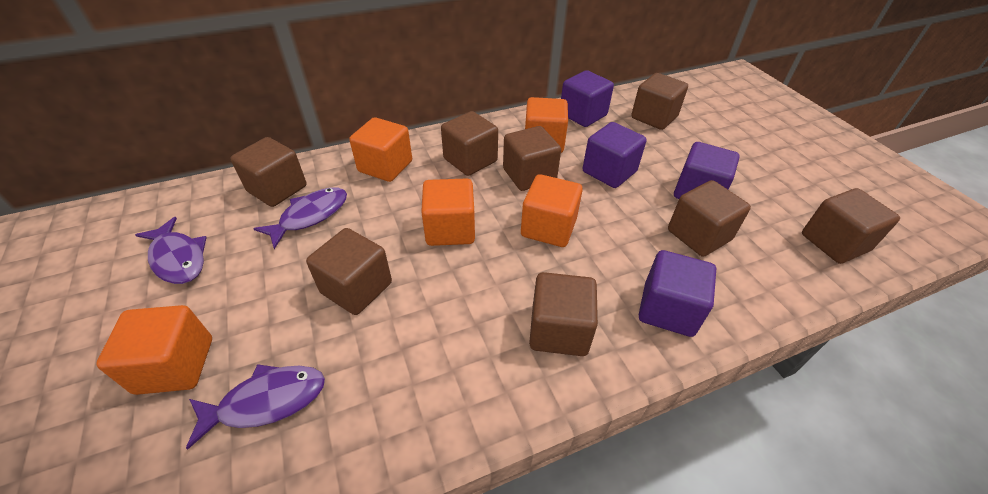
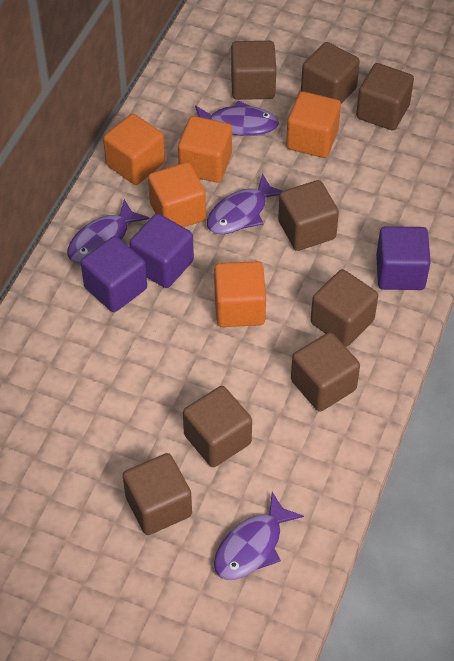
purple cube: 4 -> 3
purple fish: 3 -> 4

